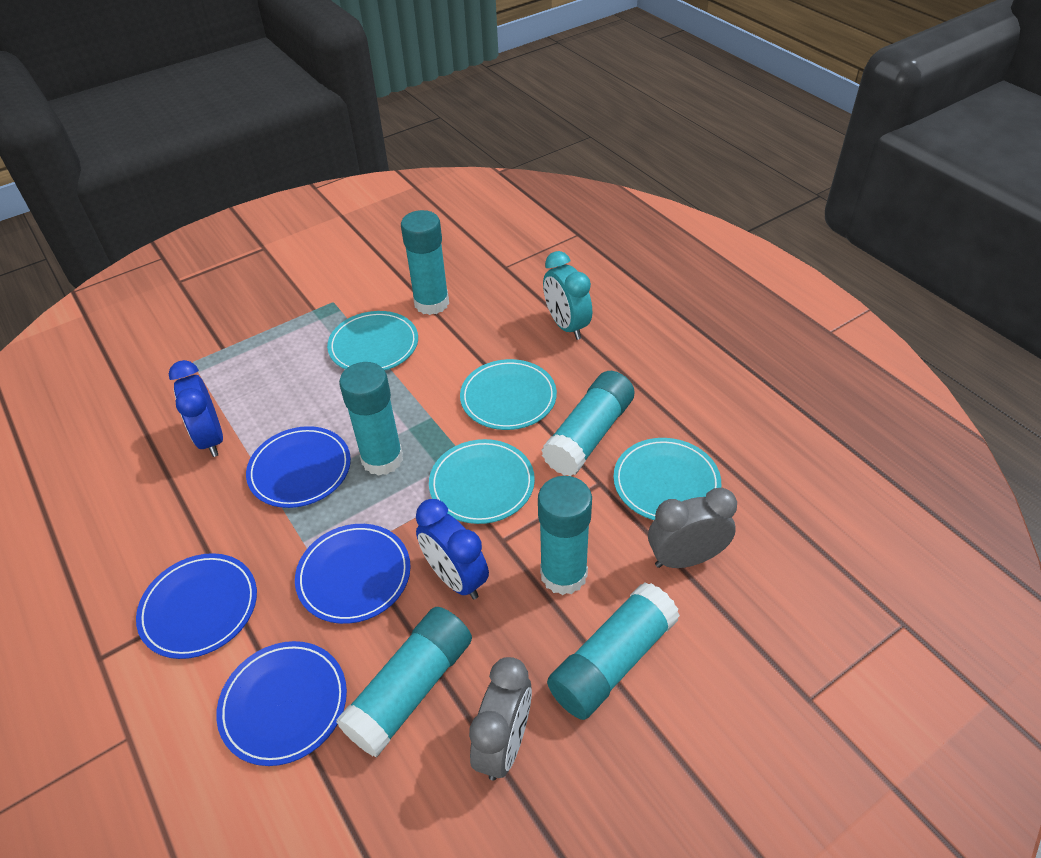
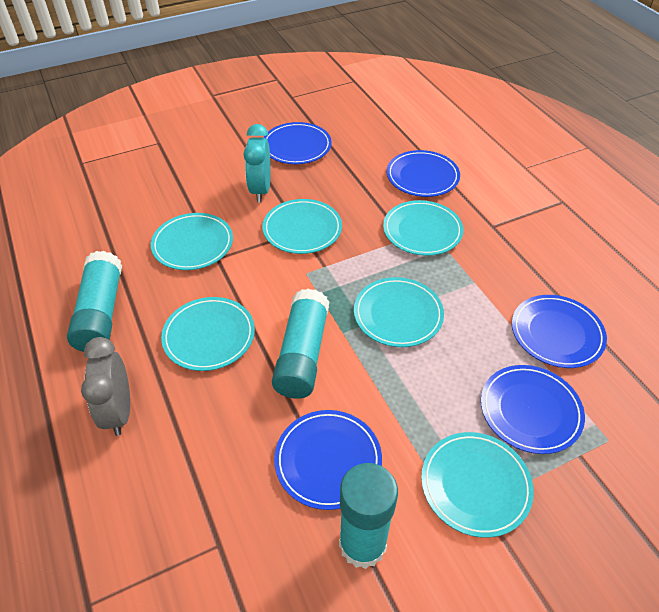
blue clock: 2 -> 0
blue plate: 4 -> 5
grey clock: 2 -> 1
turquoise glue stick: 6 -> 3
turquoise plate: 4 -> 6

